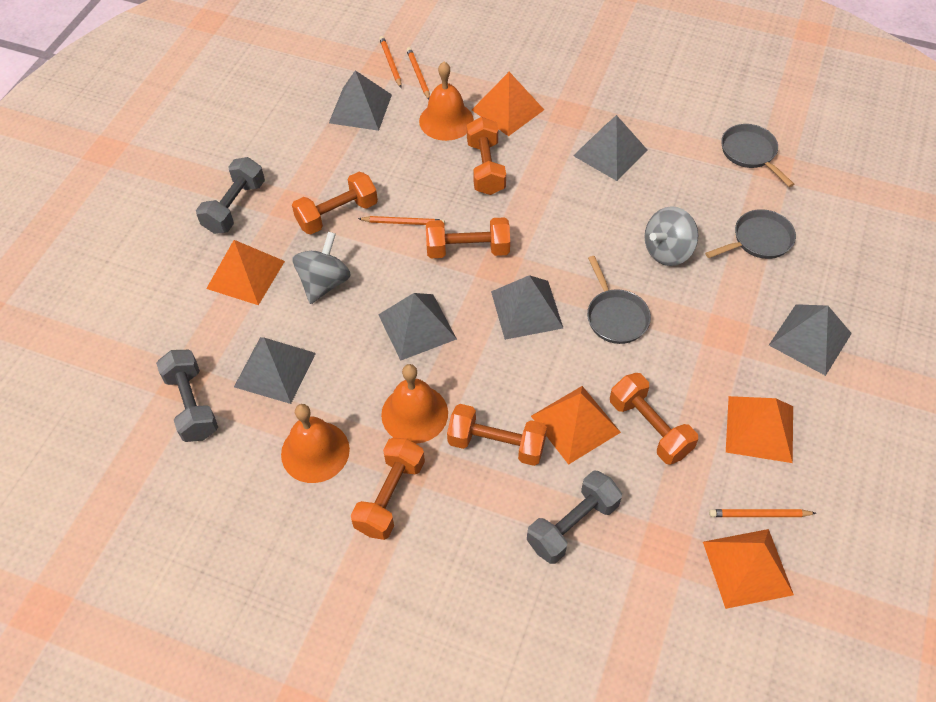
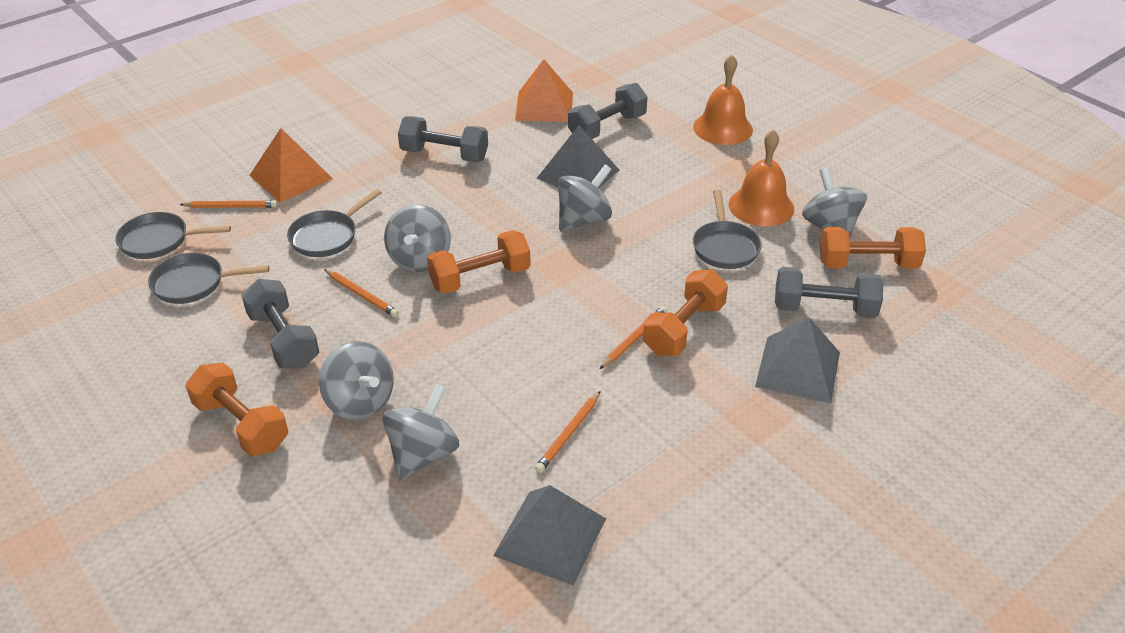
grey dumbbell: 3 -> 4
grey pan: 3 -> 4
grey pyramid: 6 -> 3
grey spinning top: 2 -> 5
orange bell: 3 -> 2
orange dumbbell: 6 -> 4
orange pyramid: 5 -> 2

